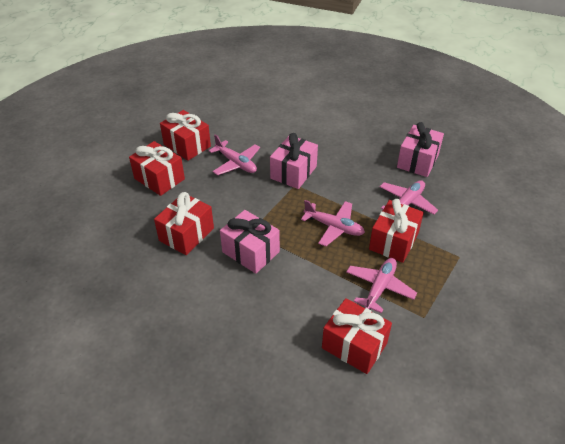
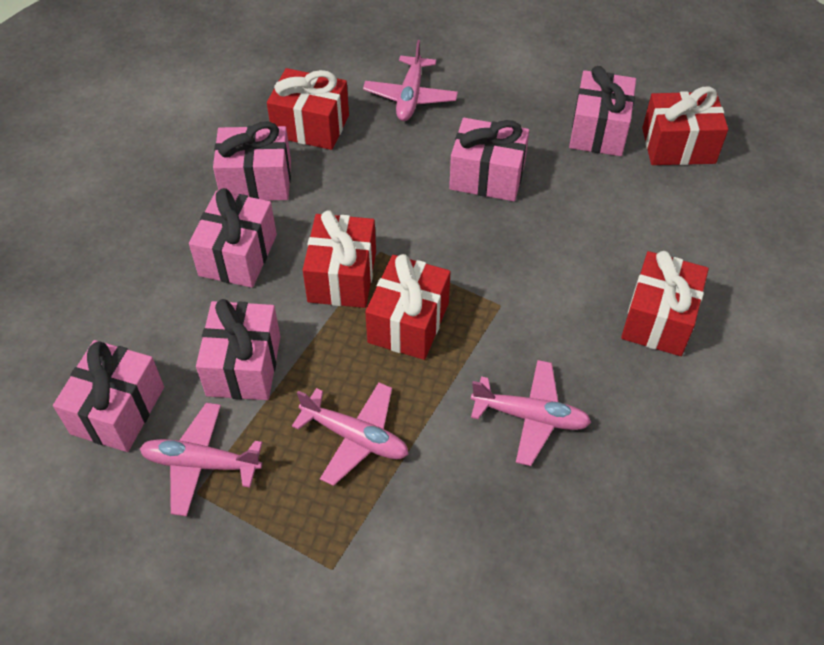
pink gift: 3 -> 6

